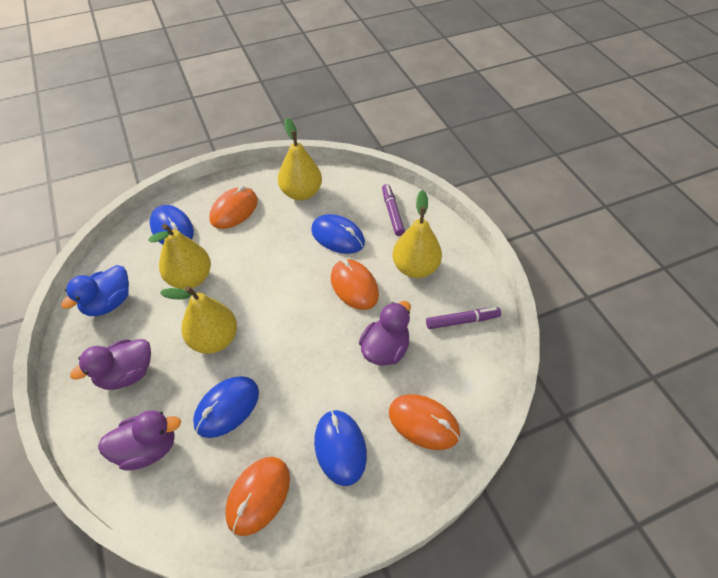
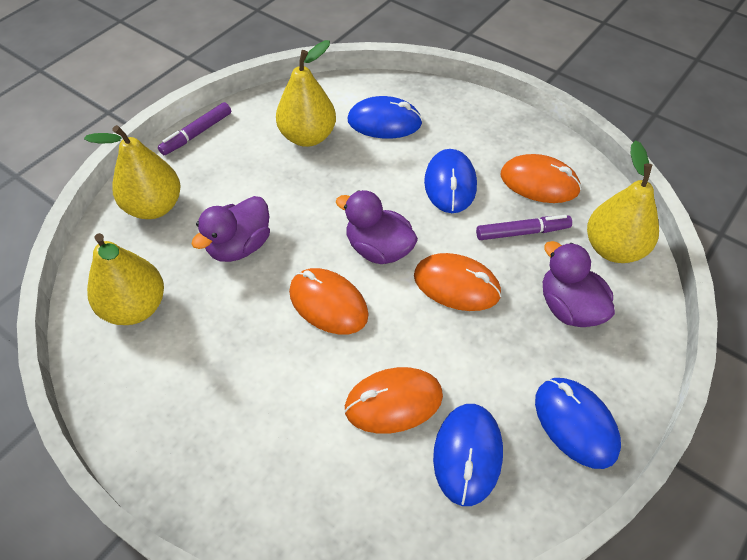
blue duck: 1 -> 0

